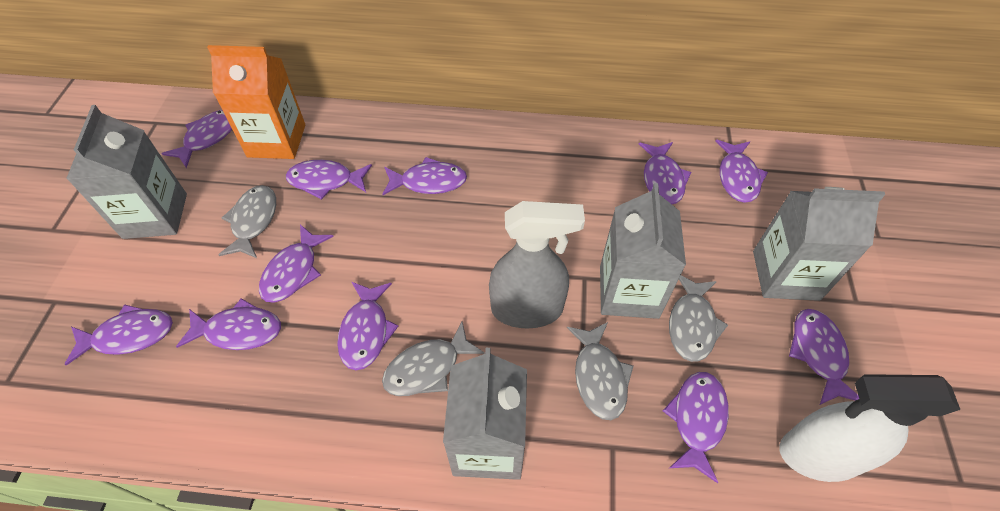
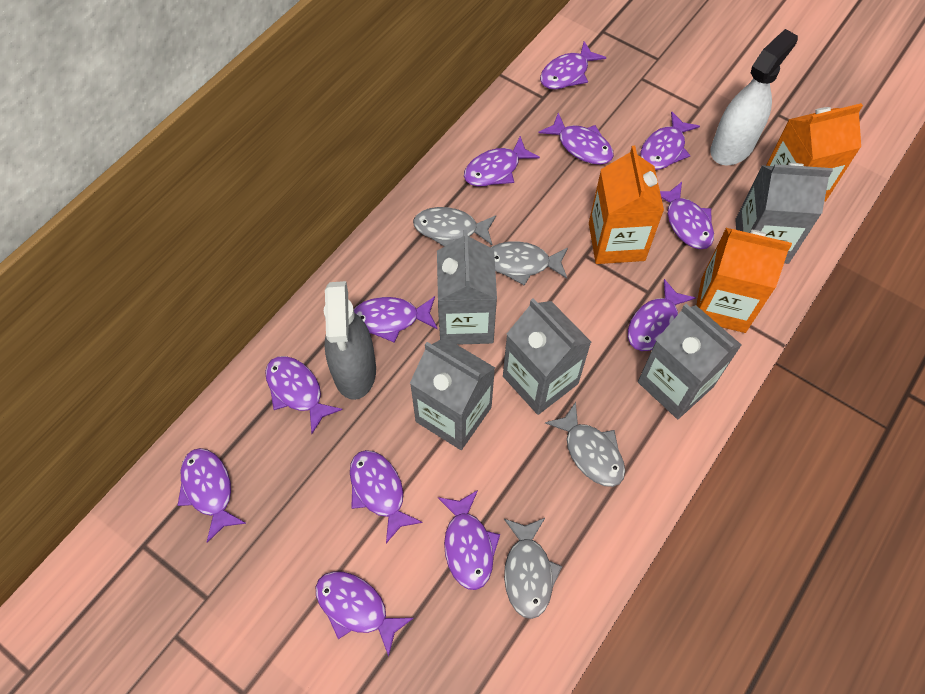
grey carton: 4 -> 5
orange carton: 1 -> 3
purple fish: 11 -> 12

